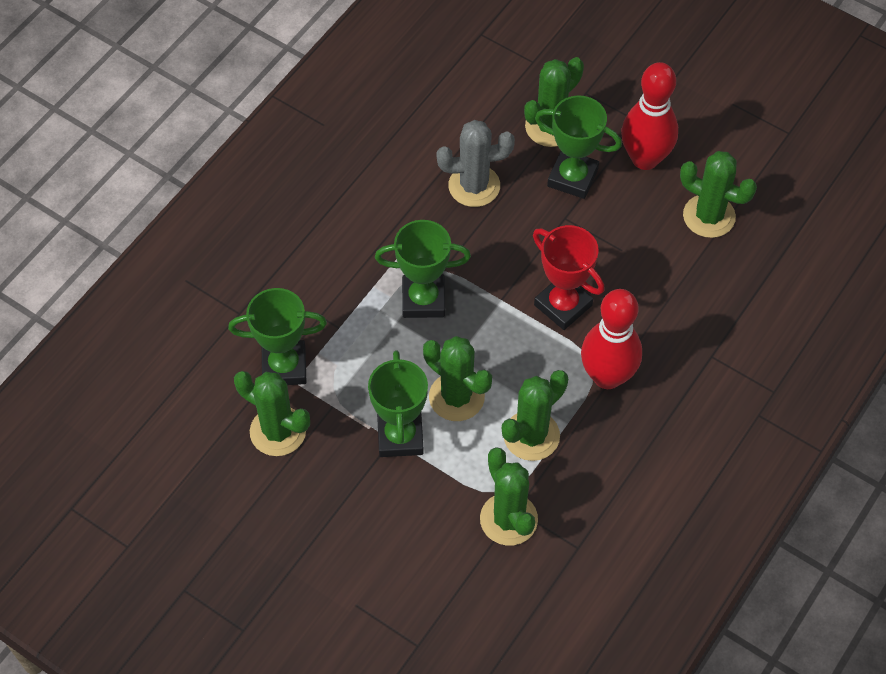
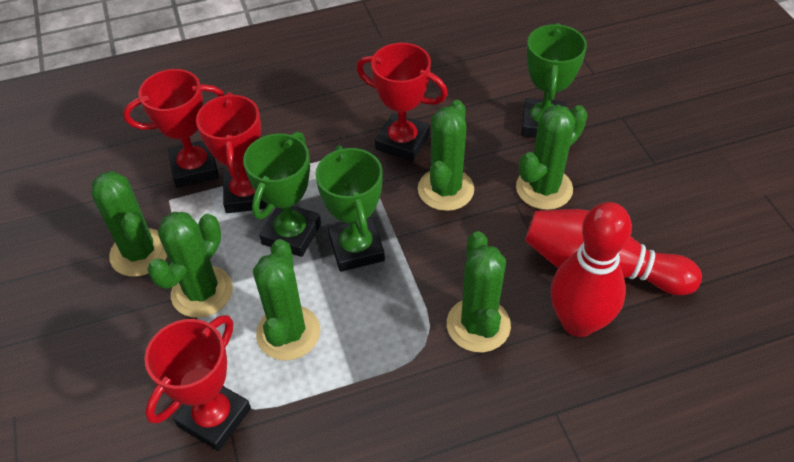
green trophy: 4 -> 3
grey cactus: 1 -> 0
red trophy: 1 -> 4

